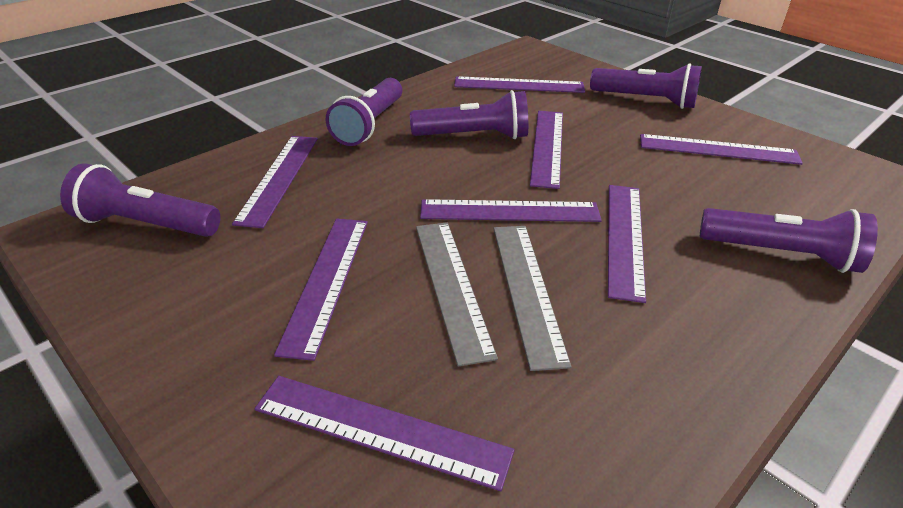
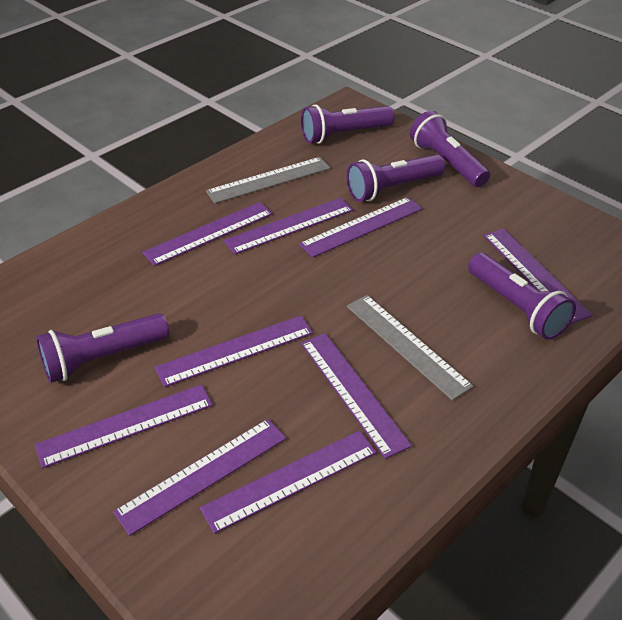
purple ruler: 8 -> 9

